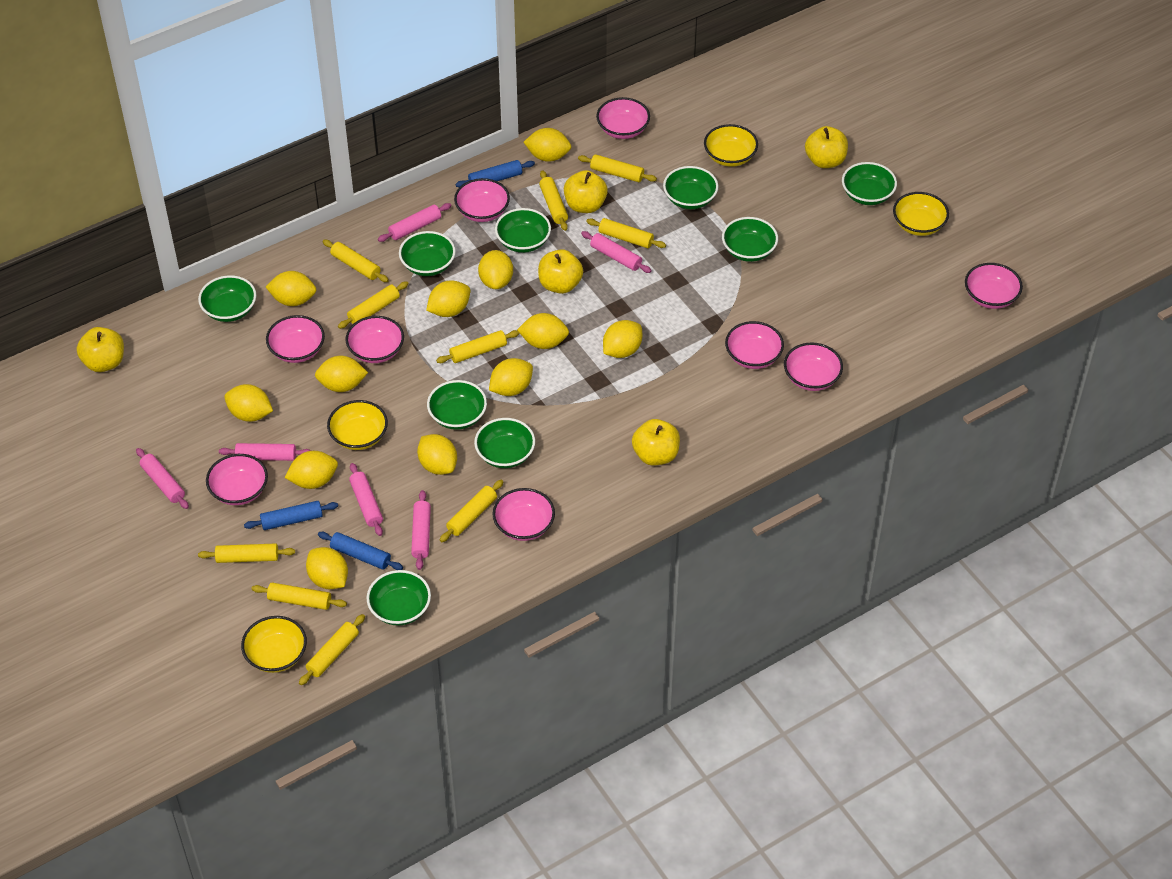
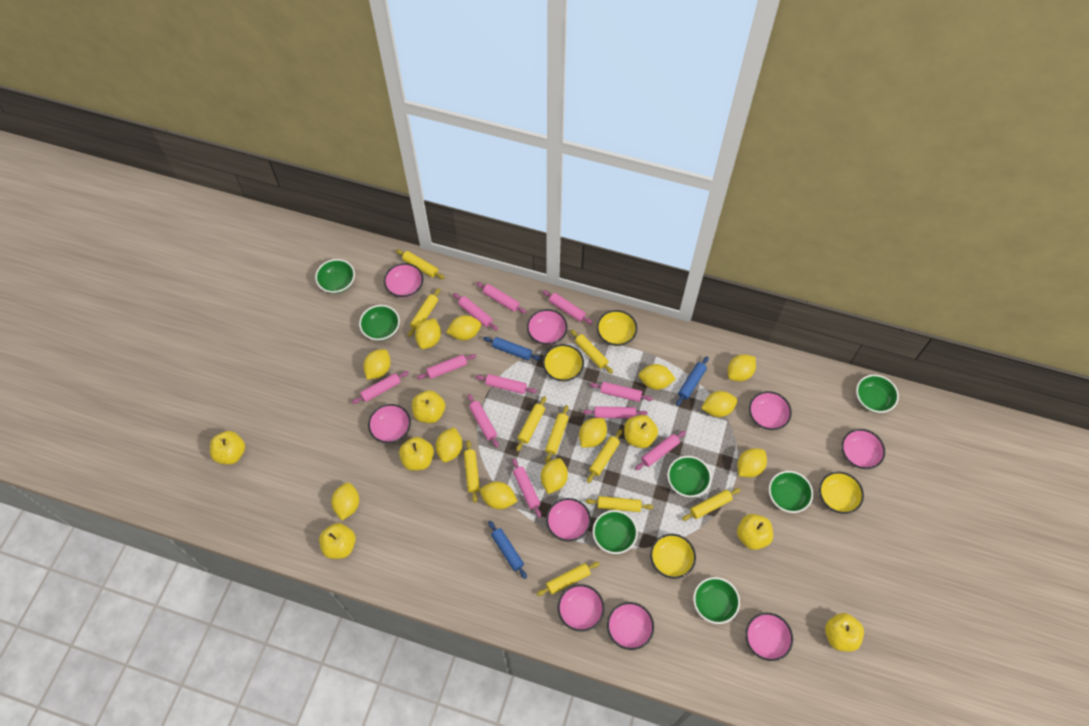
green bowl: 9 -> 7
pink rolling pin: 6 -> 11
yellow apple: 5 -> 7

